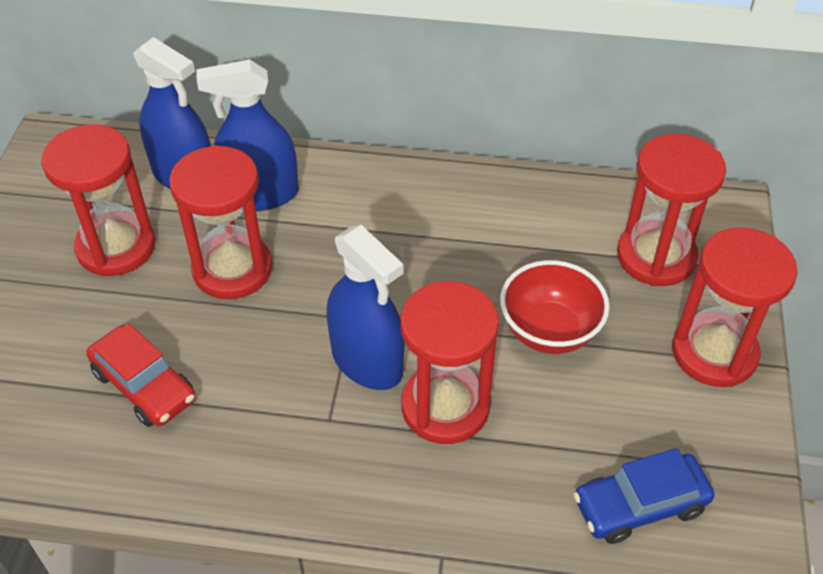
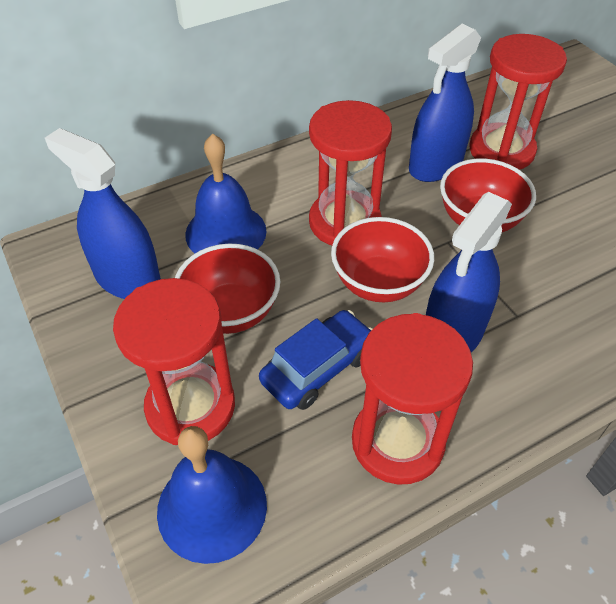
blue bell: 0 -> 2
red bowl: 1 -> 3
red car: 1 -> 0
red hourglass: 5 -> 4

